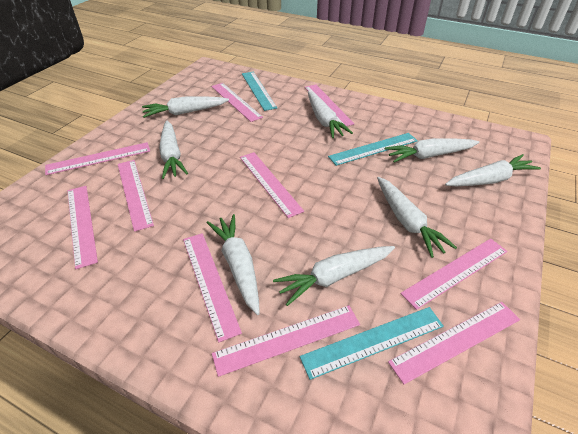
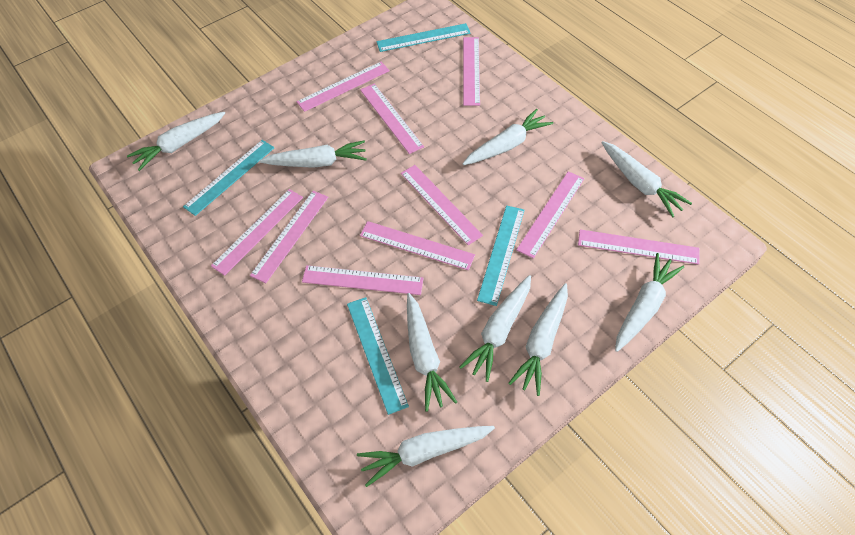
turquoise ruler: 3 -> 4
white carrot: 8 -> 9

